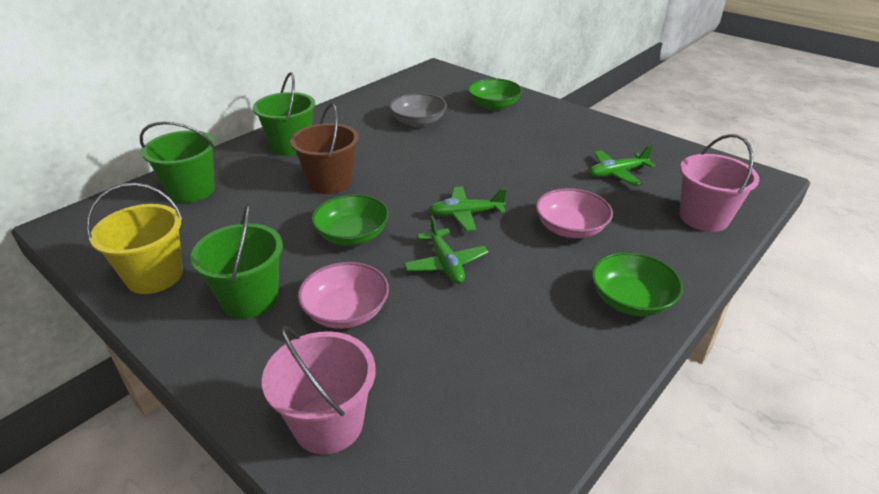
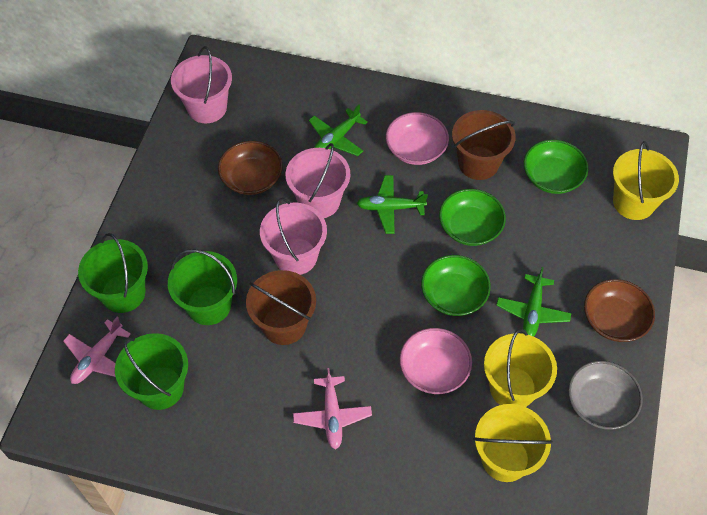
brown bowl: 0 -> 2
brown bucket: 1 -> 2
pink bucket: 2 -> 3
pink plane: 0 -> 2
yellow bucket: 1 -> 3

